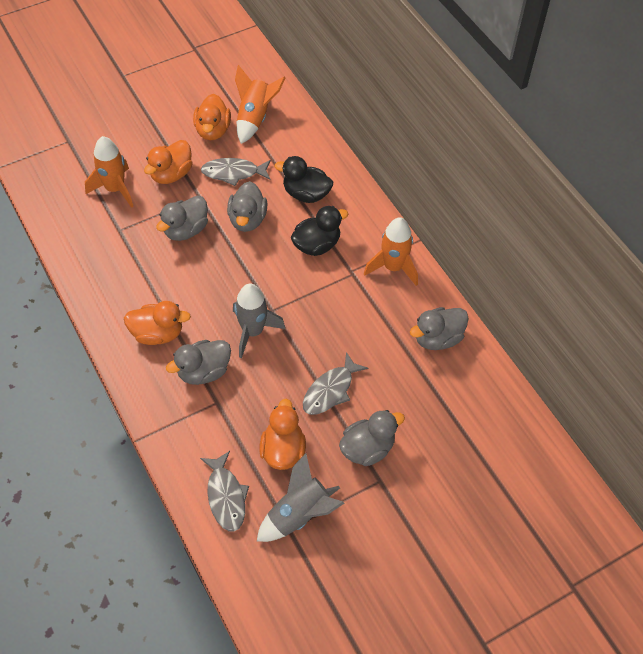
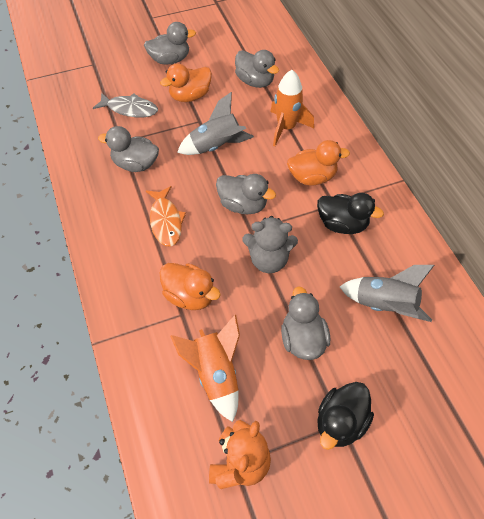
grey fish: 3 -> 1
grey teddy bear: 0 -> 1
orange duck: 4 -> 3
orange fish: 0 -> 1
orange rocket: 3 -> 2
orange teddy bear: 0 -> 1

